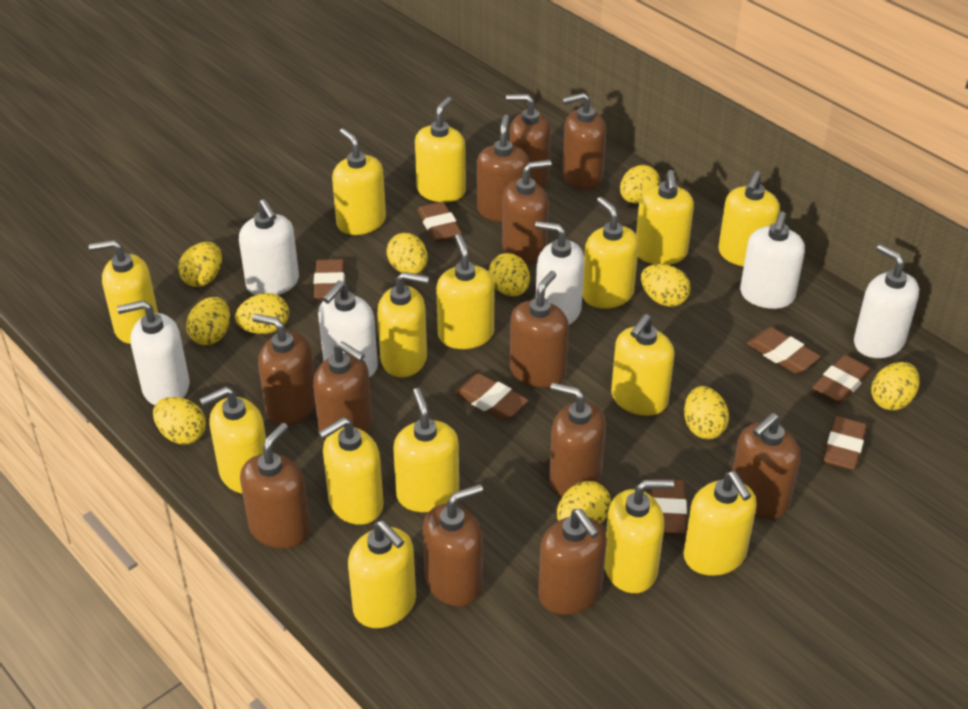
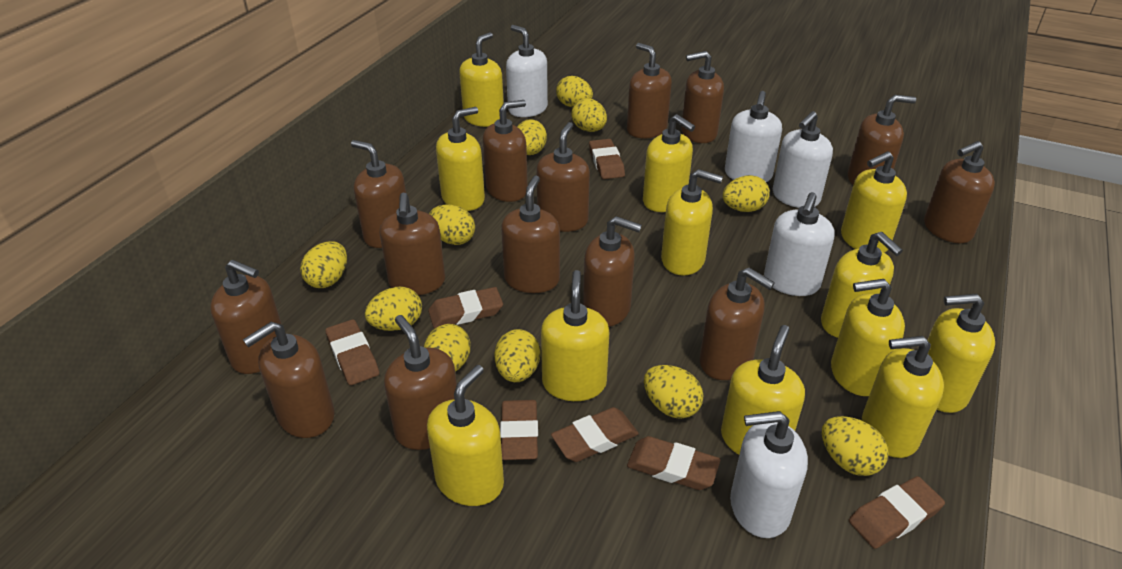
brown soap dispenser: 12 -> 14
white soap dispenser: 6 -> 5
yellow soap dispenser: 15 -> 12

